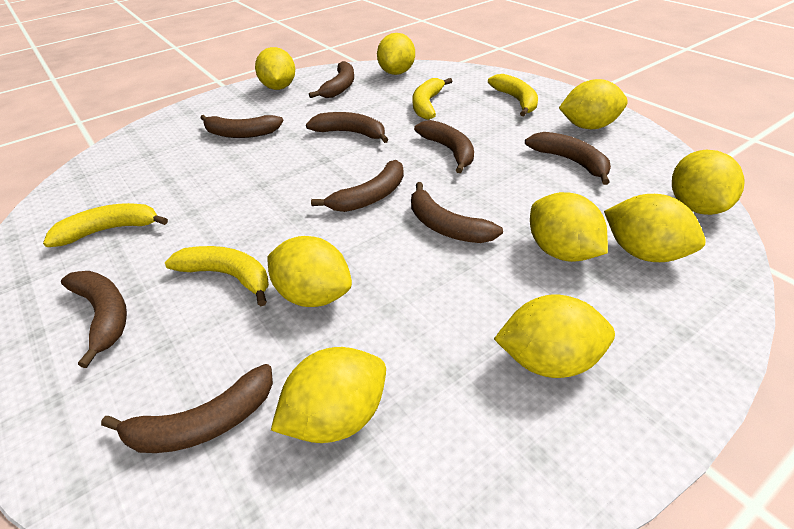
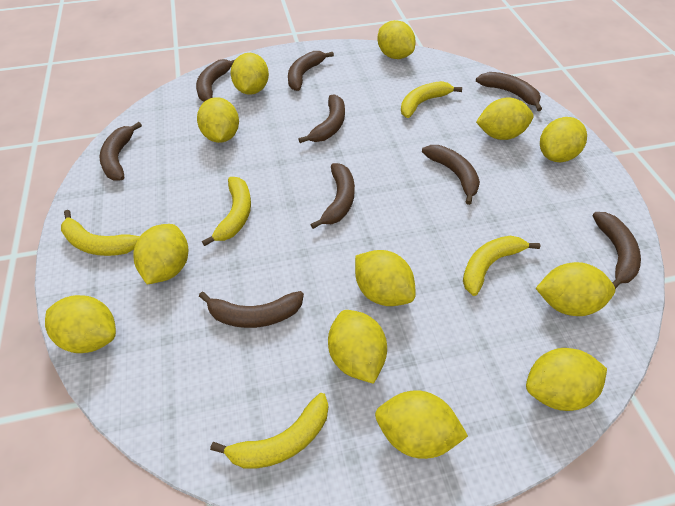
yellow banana: 4 -> 5
yellow lemon: 9 -> 12

